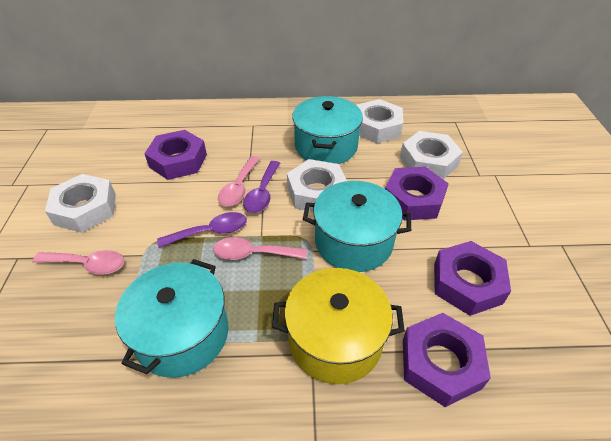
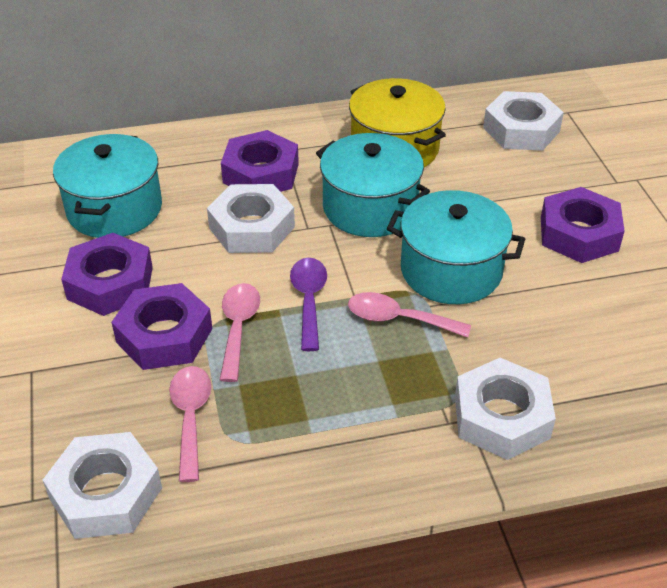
purple spoon: 2 -> 1

